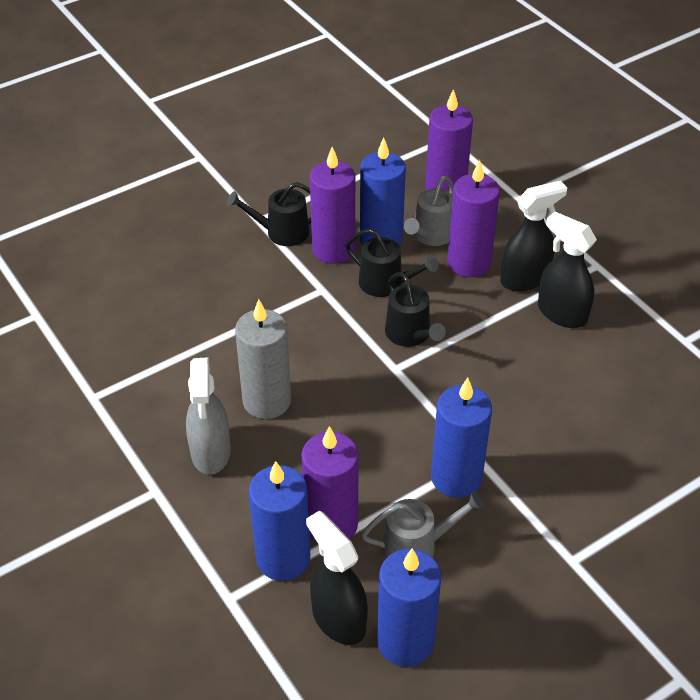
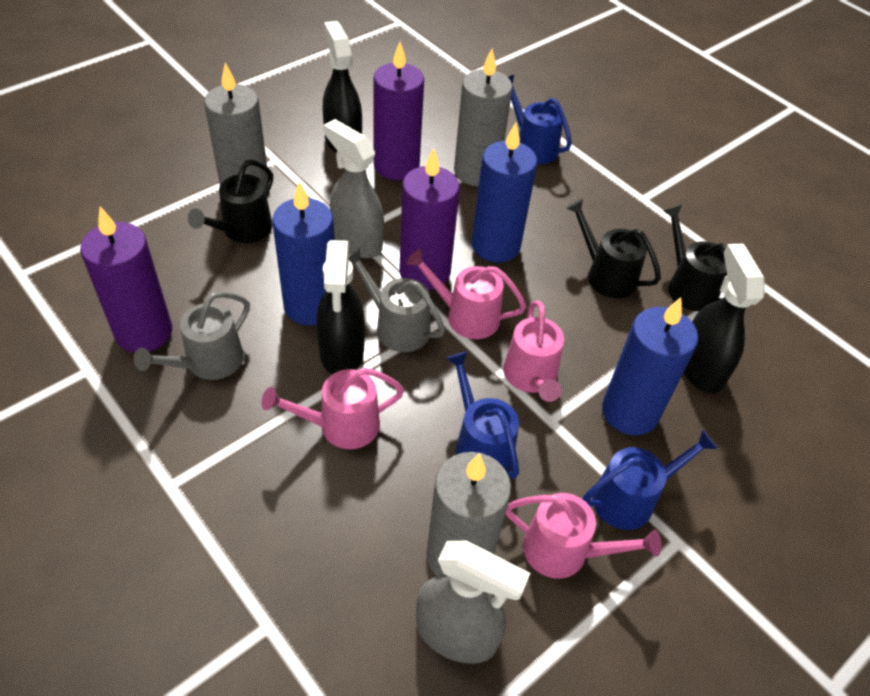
blue candle: 4 -> 3
blue watering can: 0 -> 3
grey candle: 1 -> 3
grey spray bottle: 1 -> 2
pink watering can: 0 -> 4
purple candle: 4 -> 3

